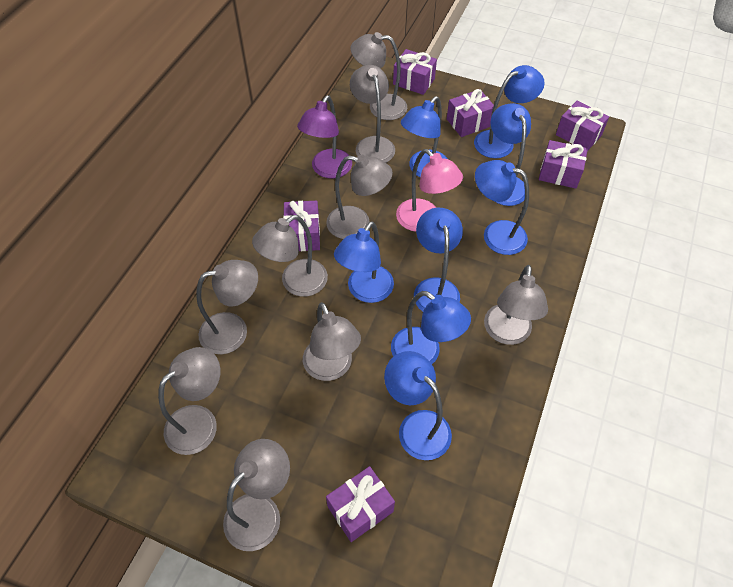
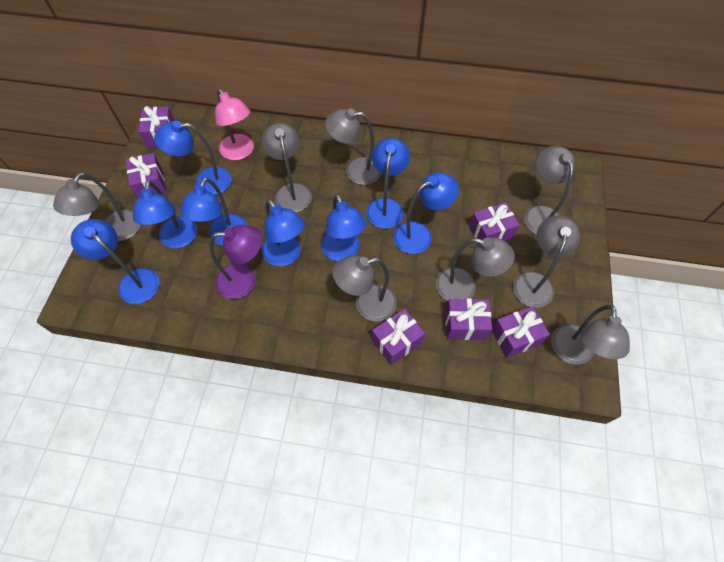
grey lamp: 9 -> 8

